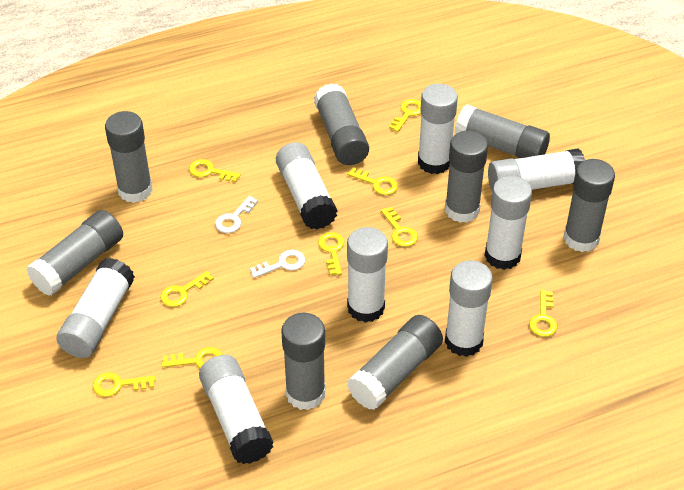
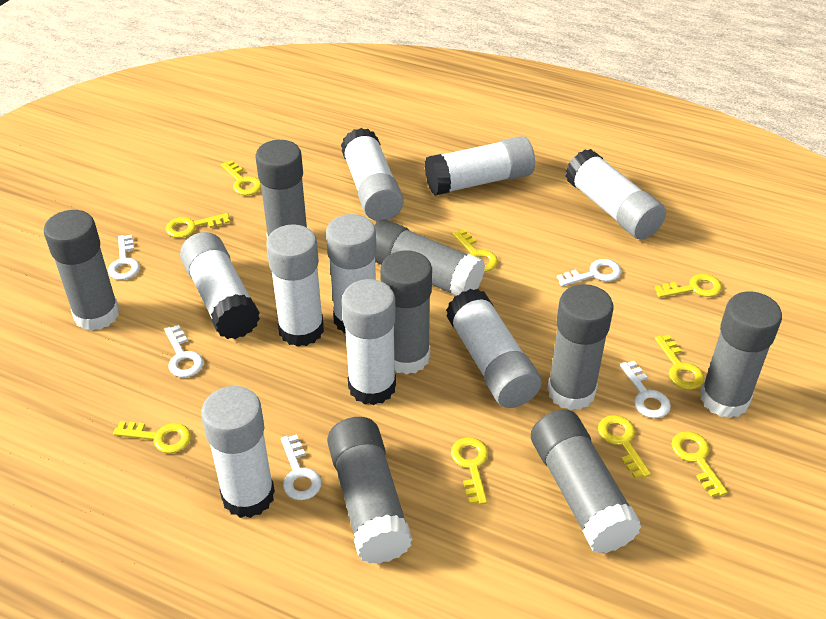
white glue stick: 8 -> 9
white key: 2 -> 5

